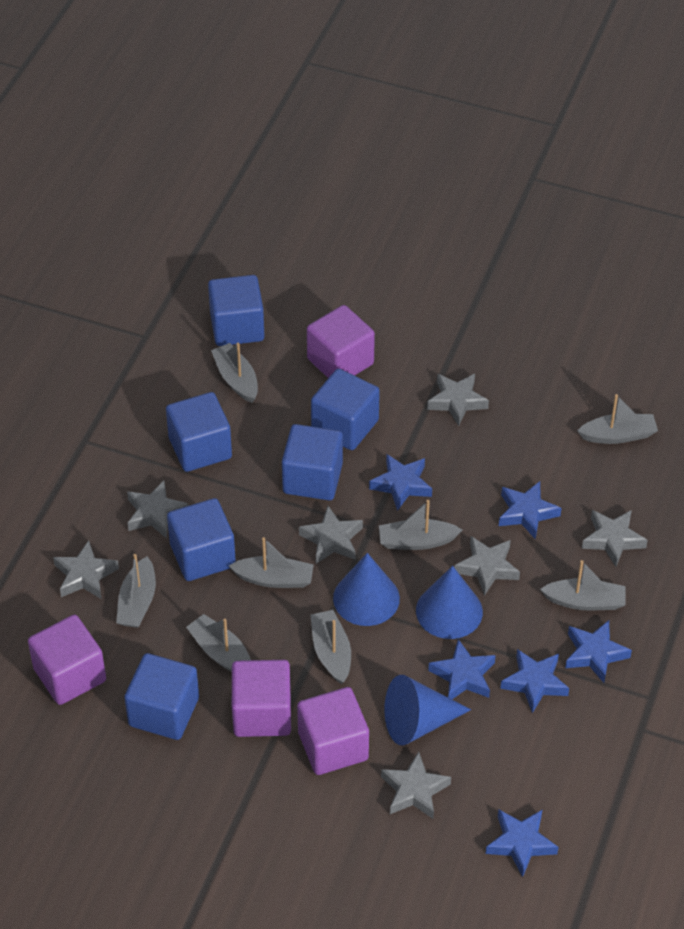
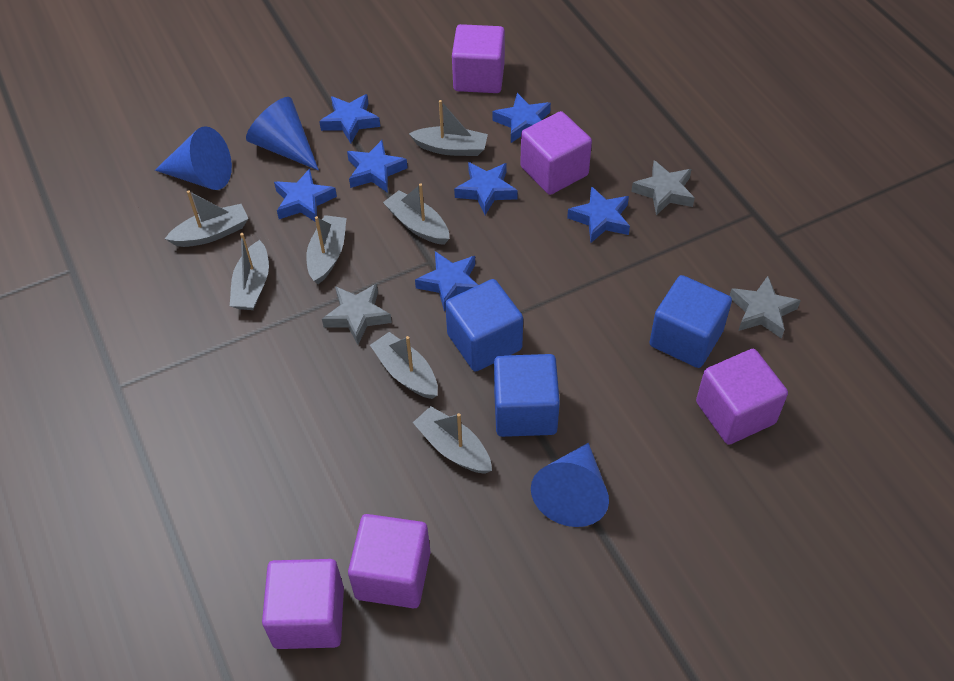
blue cube: 6 -> 3
blue star: 6 -> 7
grey boat: 8 -> 7
grey star: 7 -> 3
purple cube: 4 -> 5

